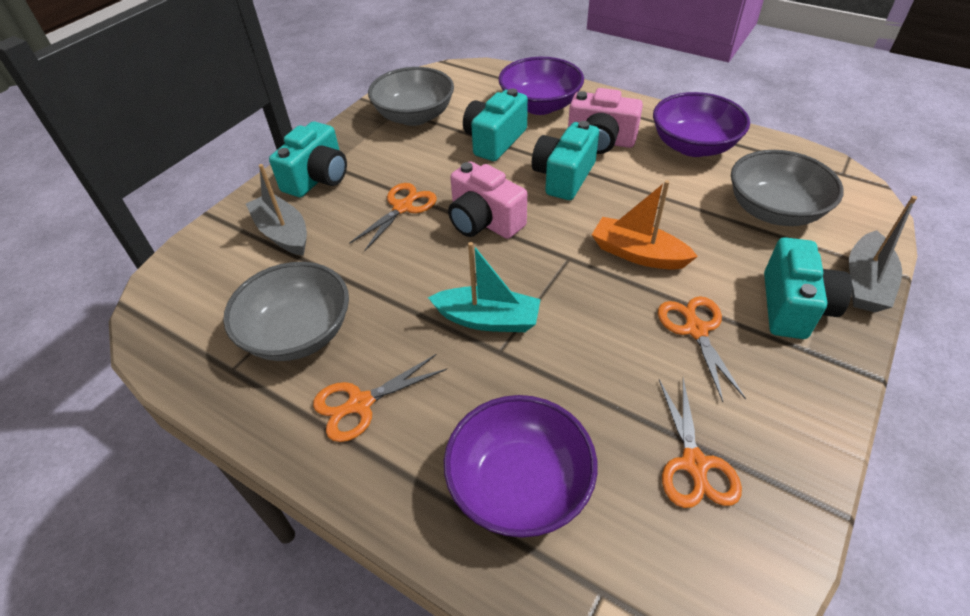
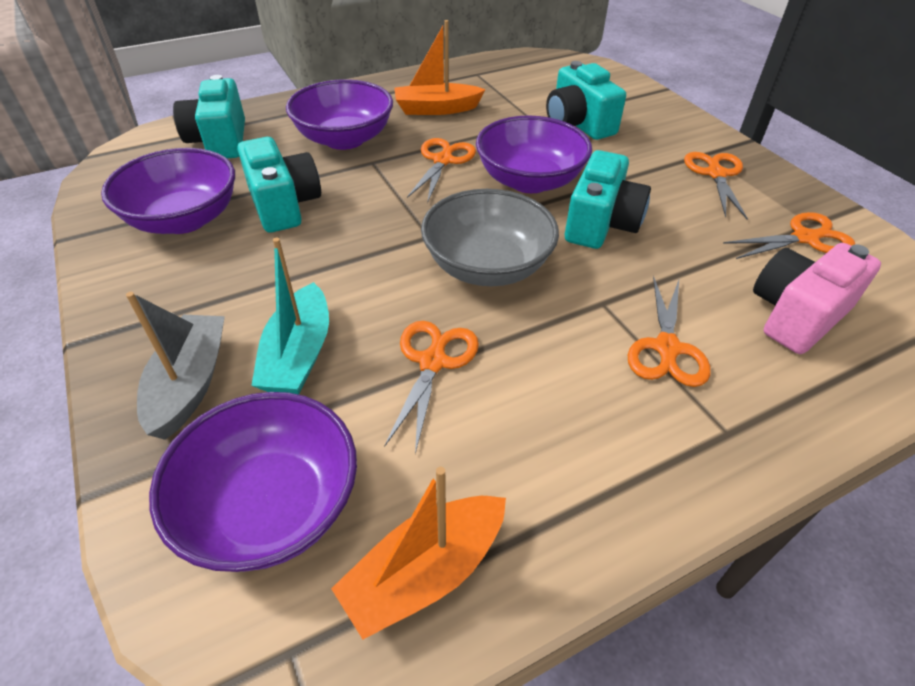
grey boat: 2 -> 1
grey bowl: 3 -> 1
orange boat: 1 -> 2
orange scissors: 4 -> 5
pink camera: 2 -> 1
purple bowl: 3 -> 4

